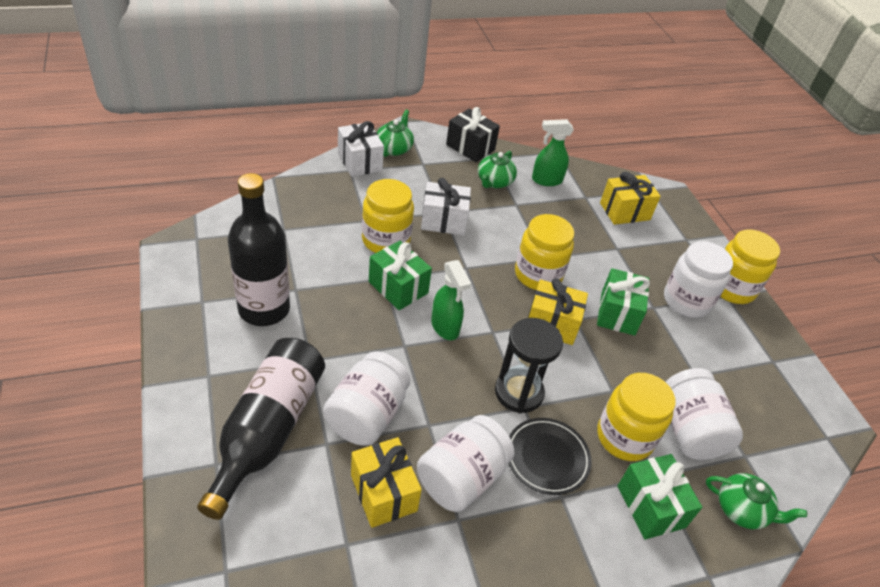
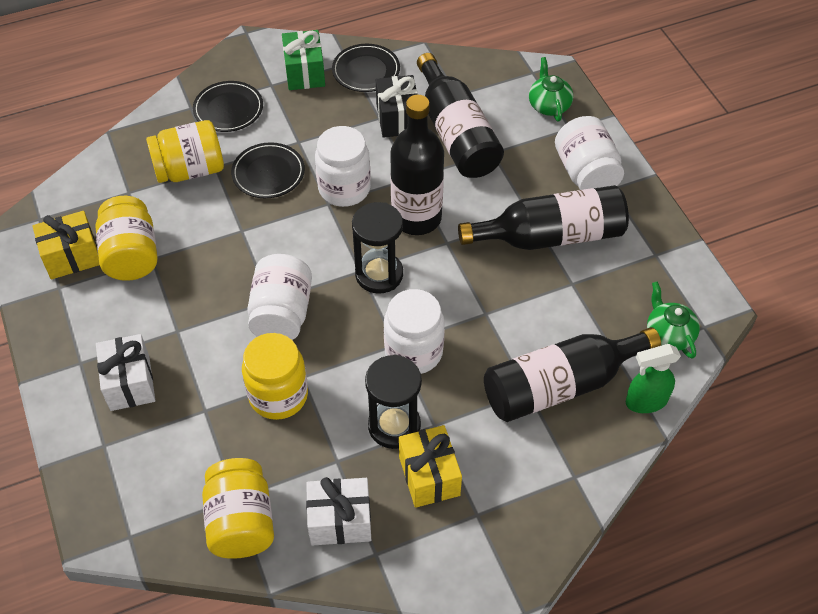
black bottle: 2 -> 4
black hourglass: 1 -> 2
black plate: 1 -> 3
green gift: 3 -> 1
green spray bottle: 2 -> 1
green teapot: 3 -> 2
yellow gift: 3 -> 2

